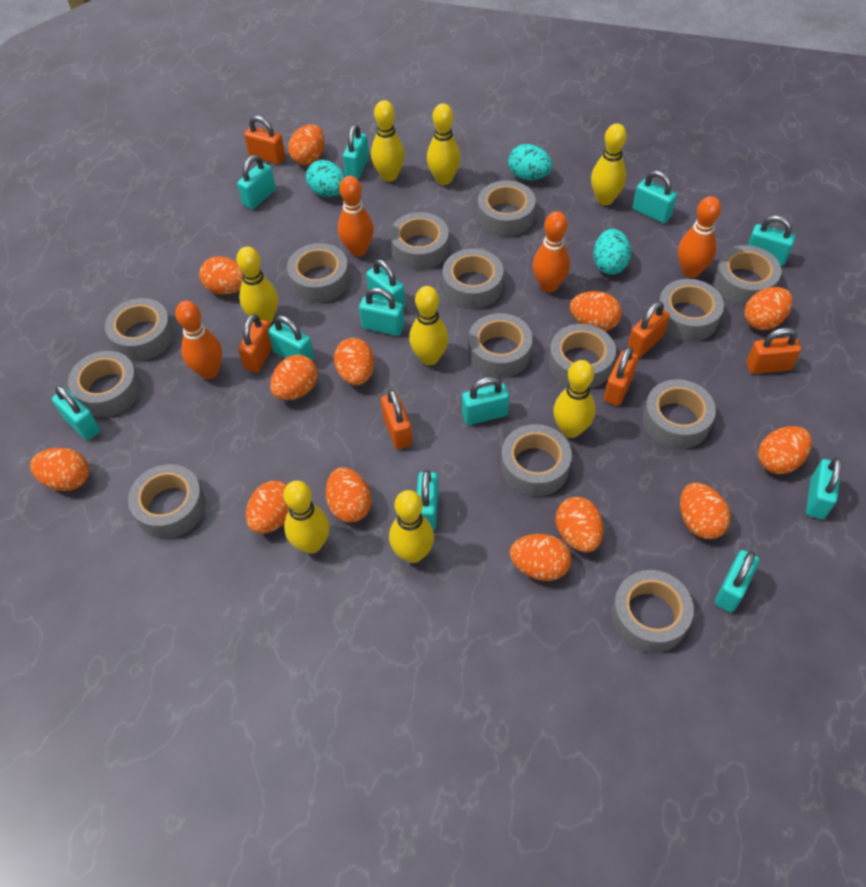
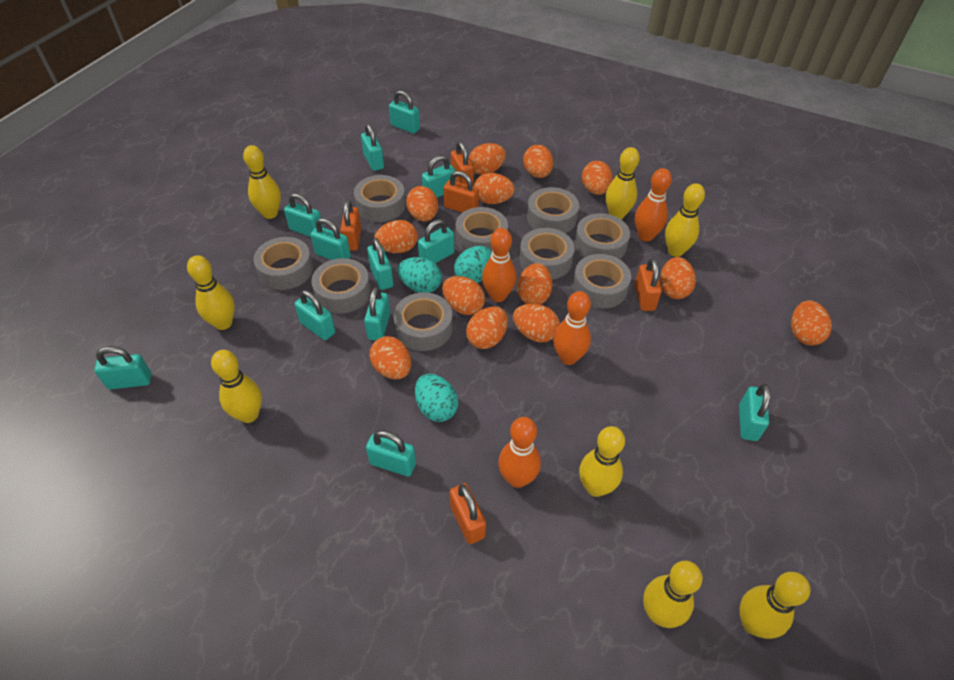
grey tape: 14 -> 9
orange padlock: 6 -> 5

